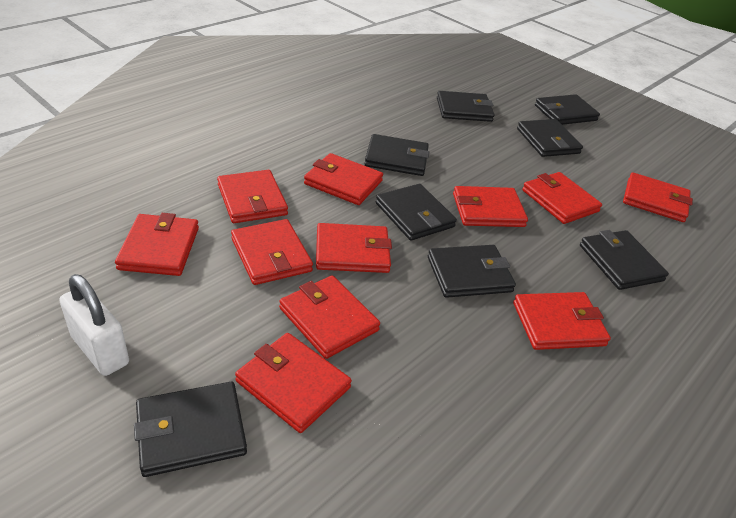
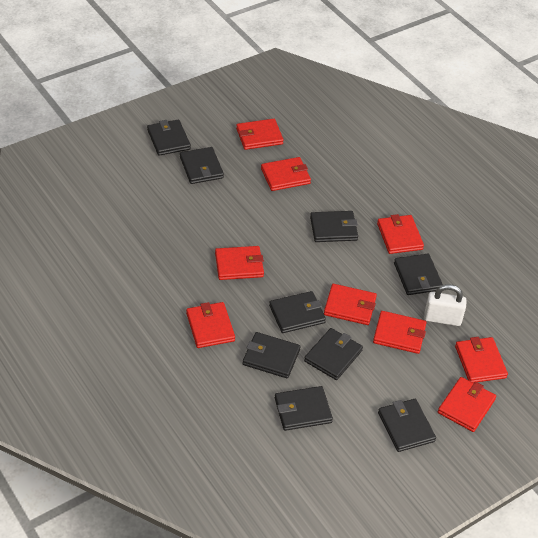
black wallet: 8 -> 9
red wallet: 11 -> 9

